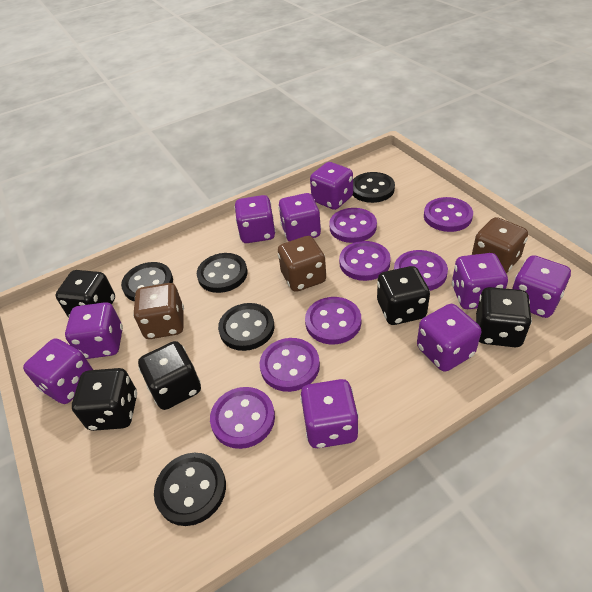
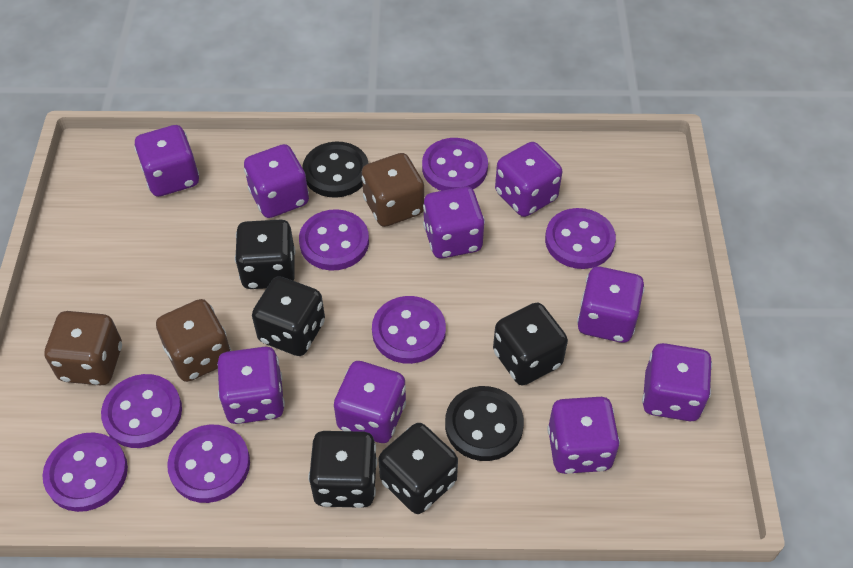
black button: 5 -> 2

